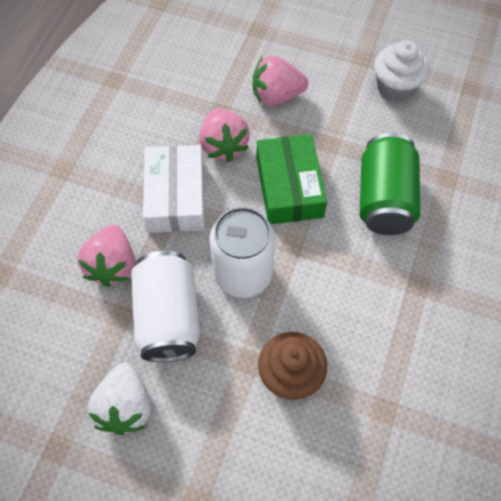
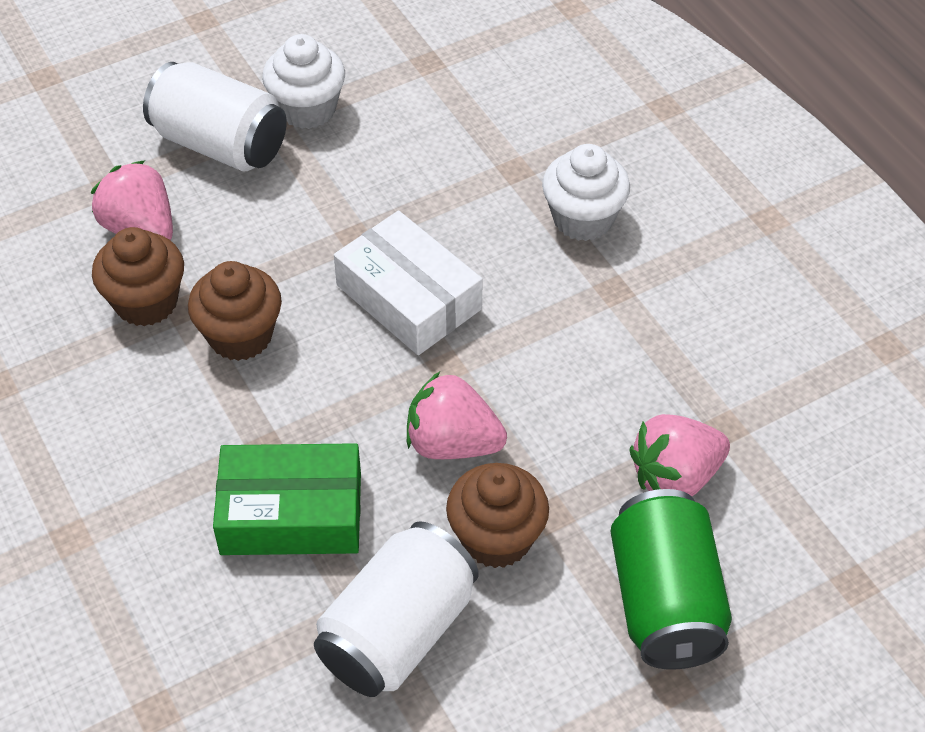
brown cupcake: 1 -> 3
white cupcake: 1 -> 2
white strawberry: 1 -> 0

